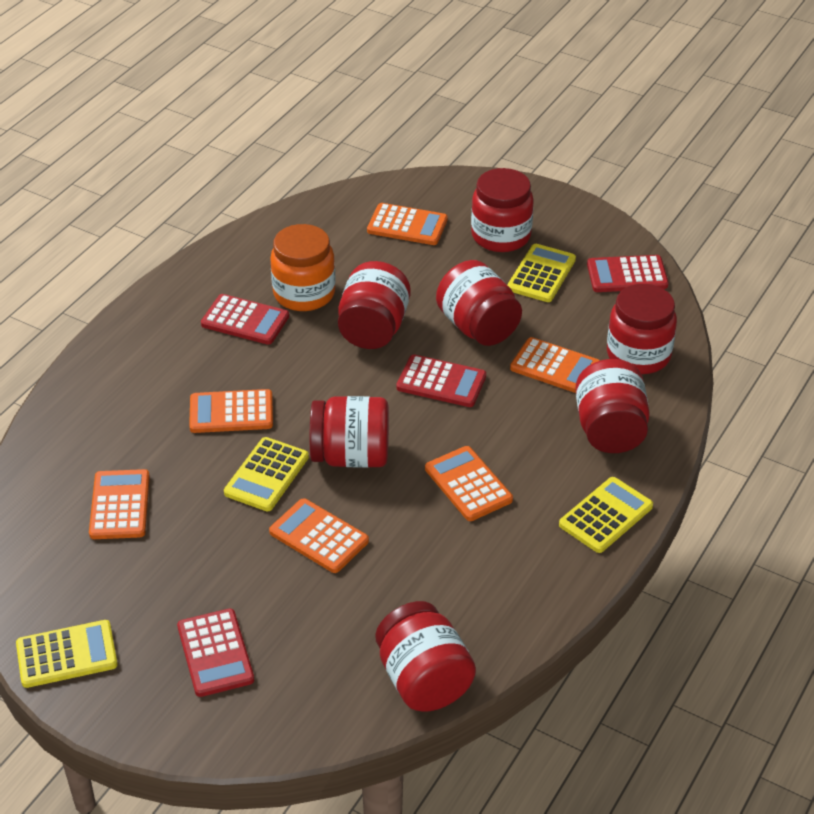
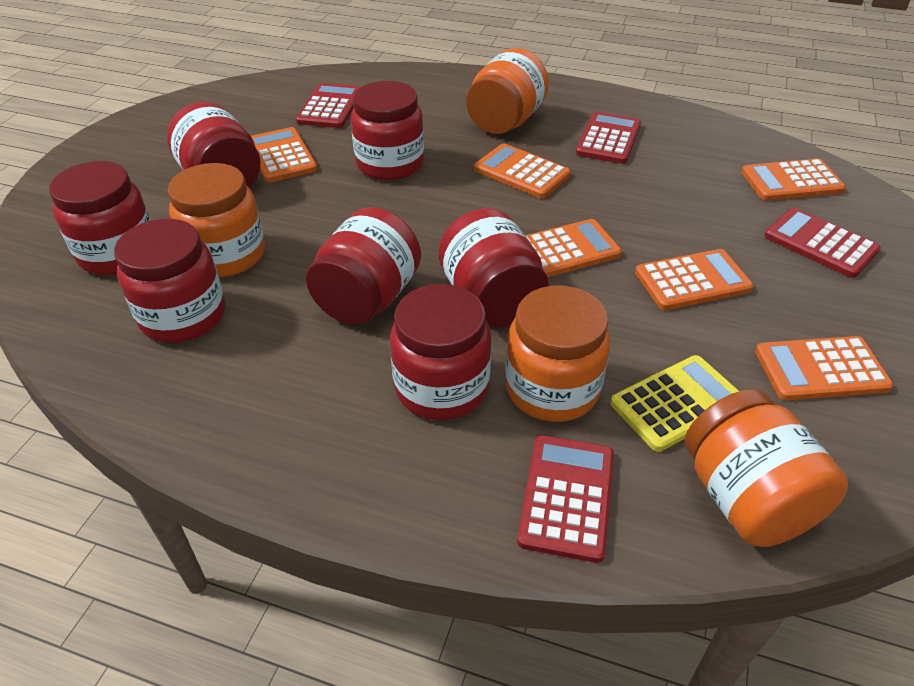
orange jar: 1 -> 4
yellow calculator: 4 -> 1

